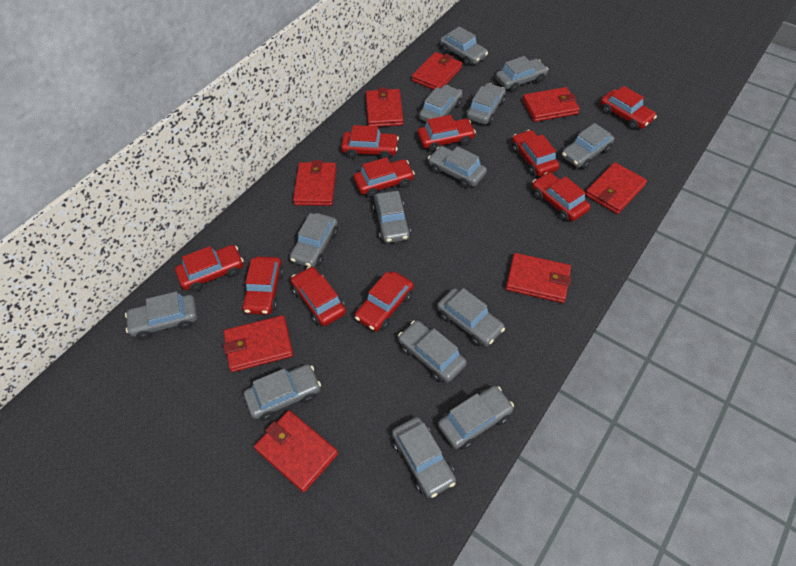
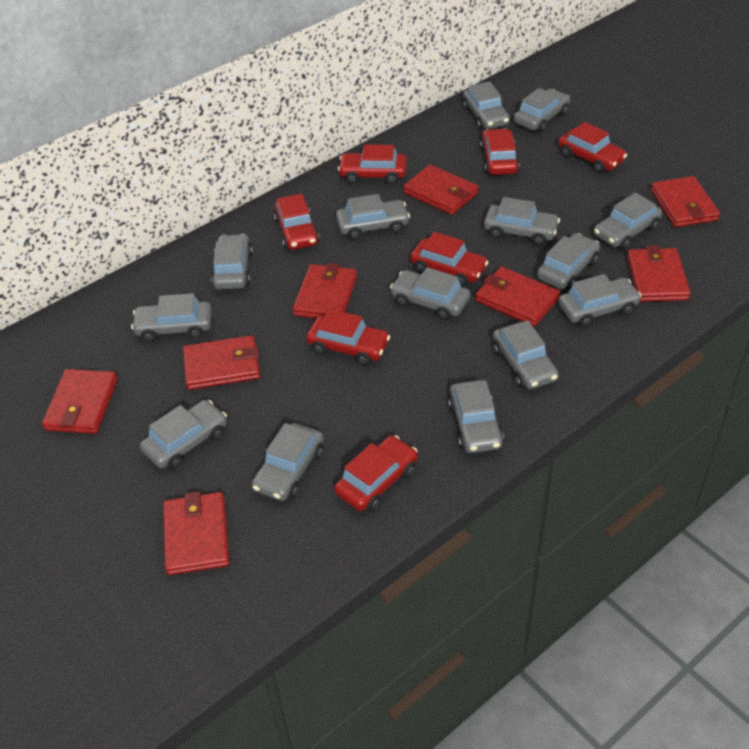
red car: 10 -> 7

